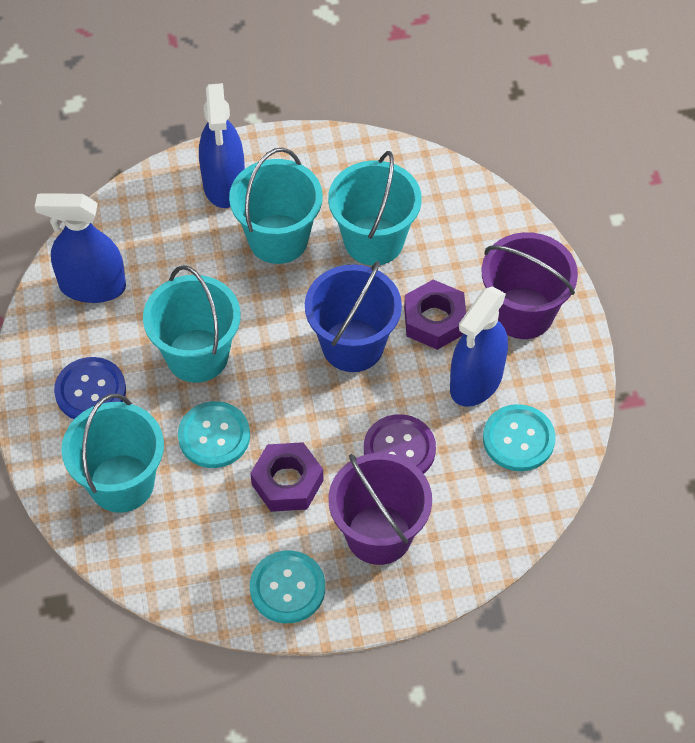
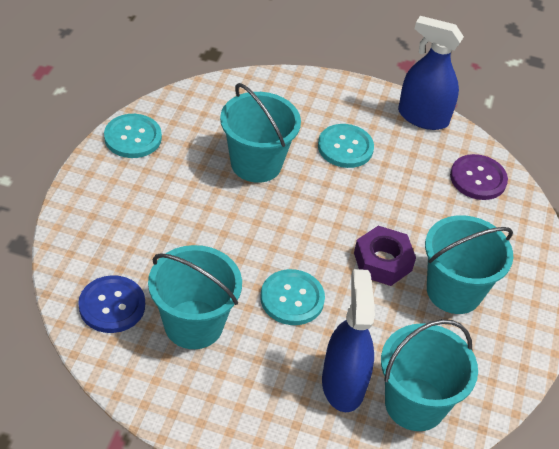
blue bucket: 1 -> 0
blue spray bottle: 3 -> 2
purple bucket: 2 -> 0
purple nut: 2 -> 1

